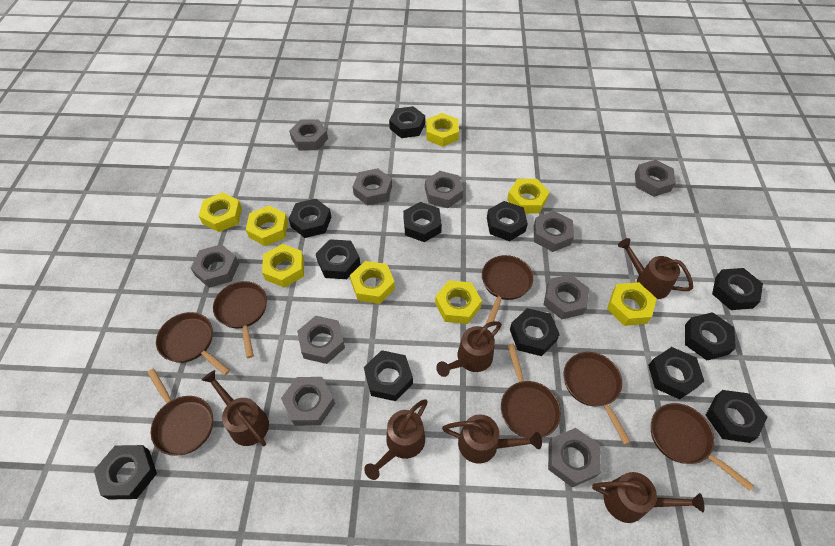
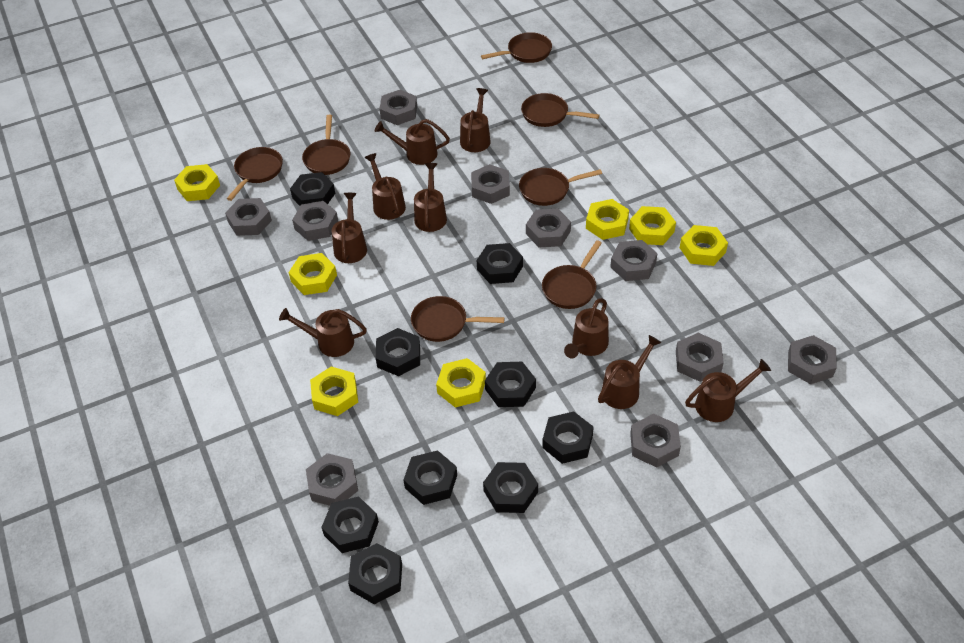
black nut: 12 -> 9
brown watering can: 6 -> 9
yellow nut: 8 -> 7

